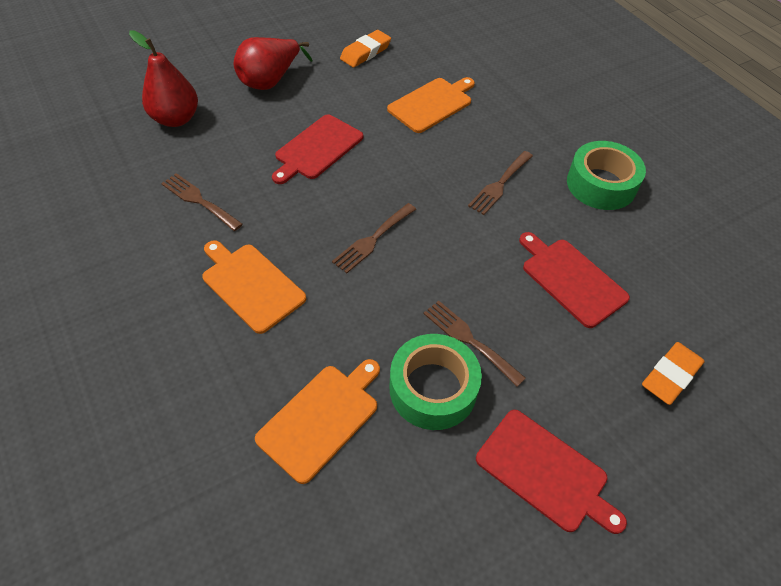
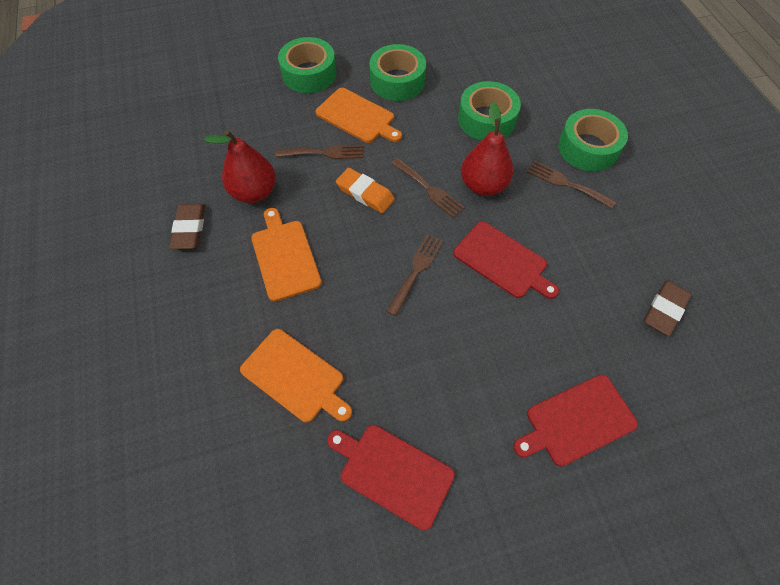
brown eraser: 0 -> 2
green tape: 2 -> 4
orange eraser: 2 -> 1

